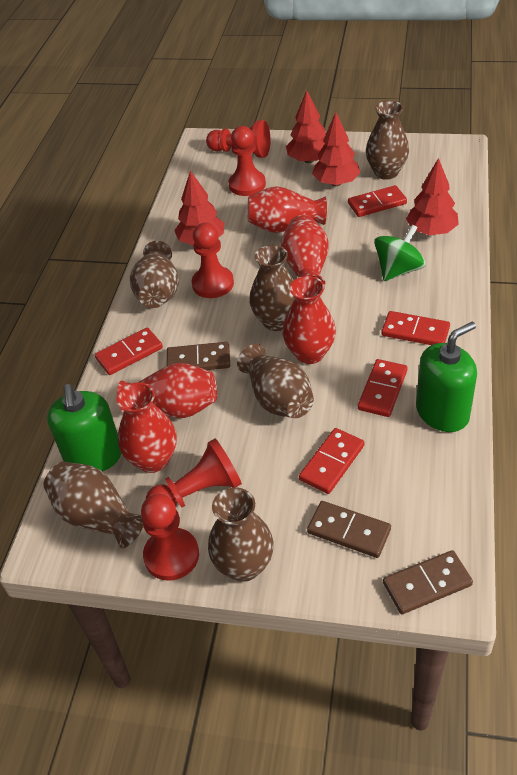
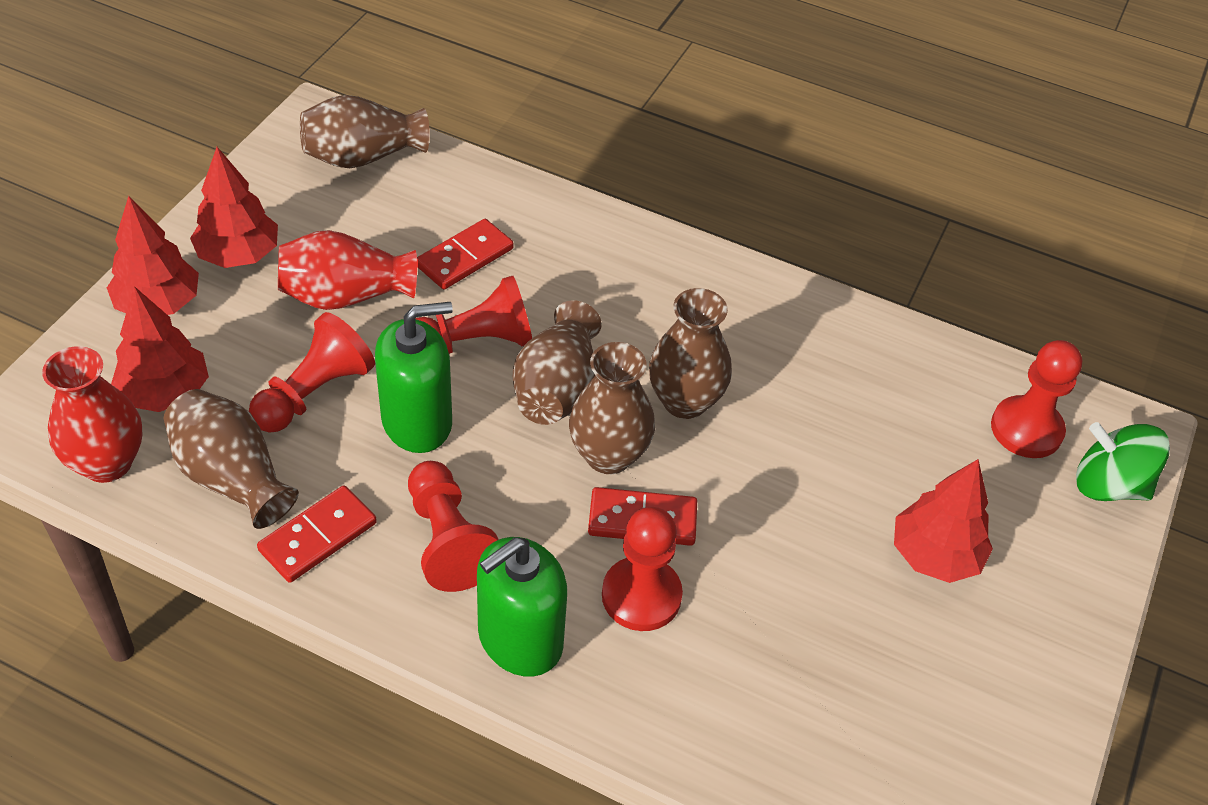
brown domino: 3 -> 0
brown vase: 6 -> 5
red domino: 5 -> 3
red vase: 5 -> 2

